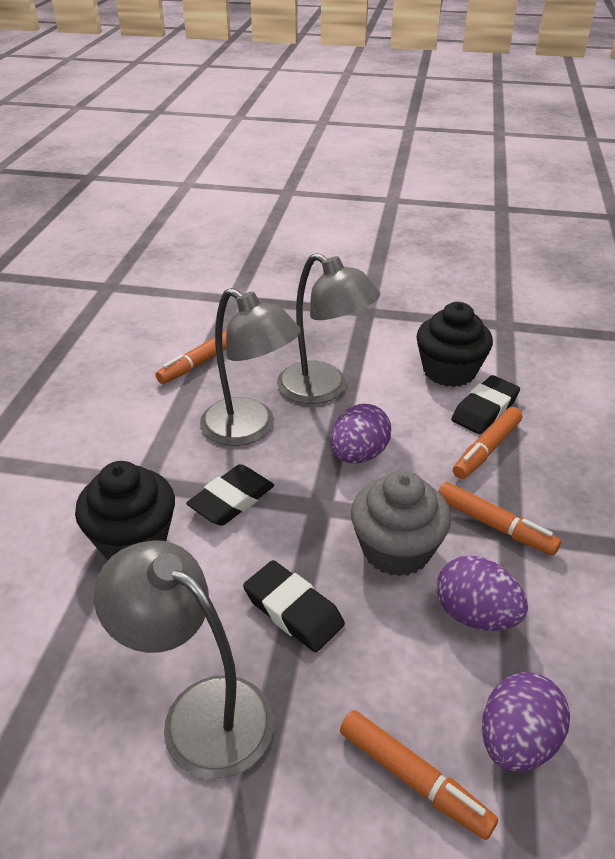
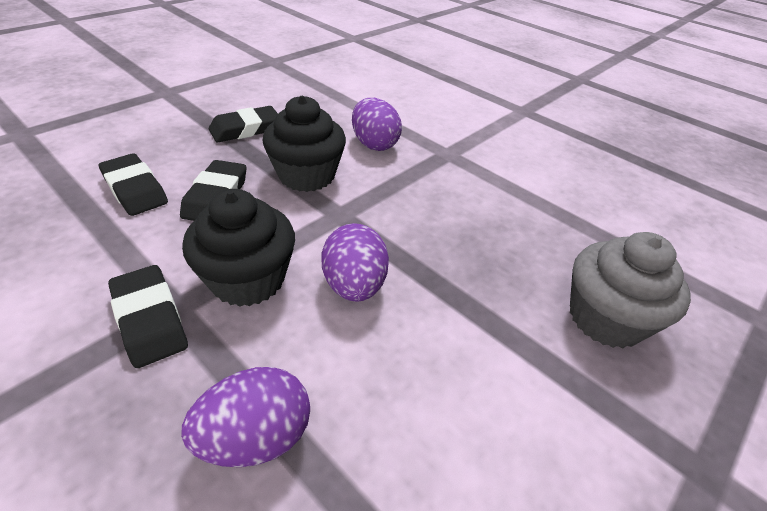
black eraser: 3 -> 4
grey lamp: 3 -> 0
orange marker: 4 -> 0

